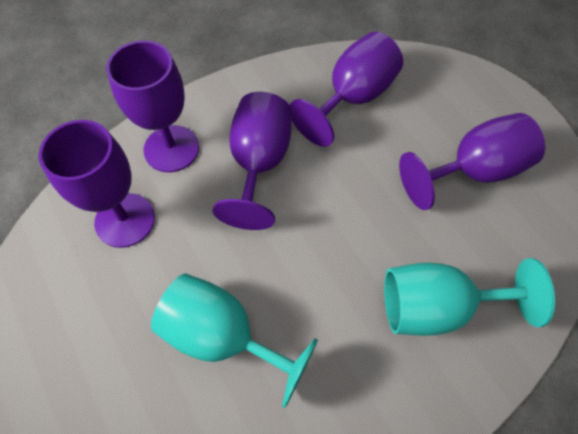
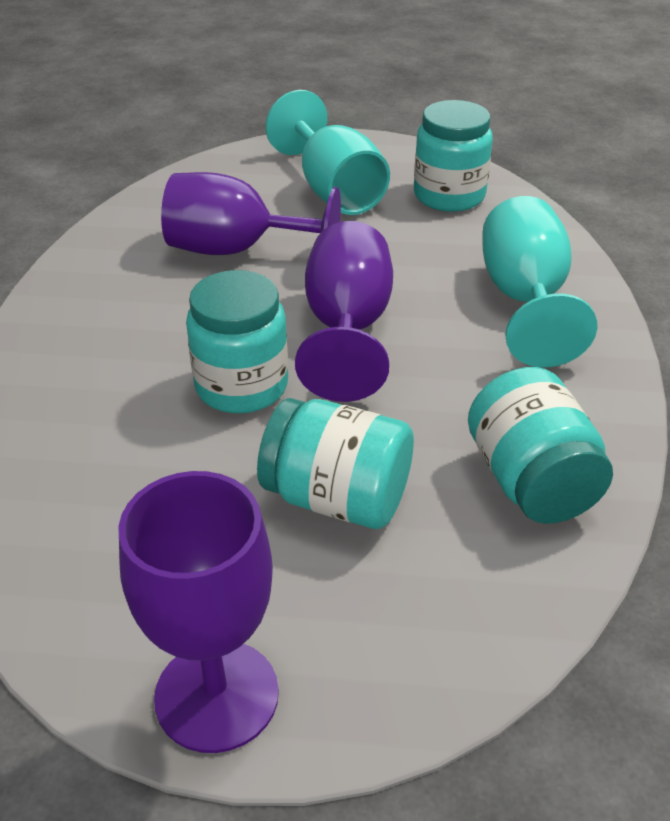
purple goblet: 5 -> 3
turquoise jar: 0 -> 4

